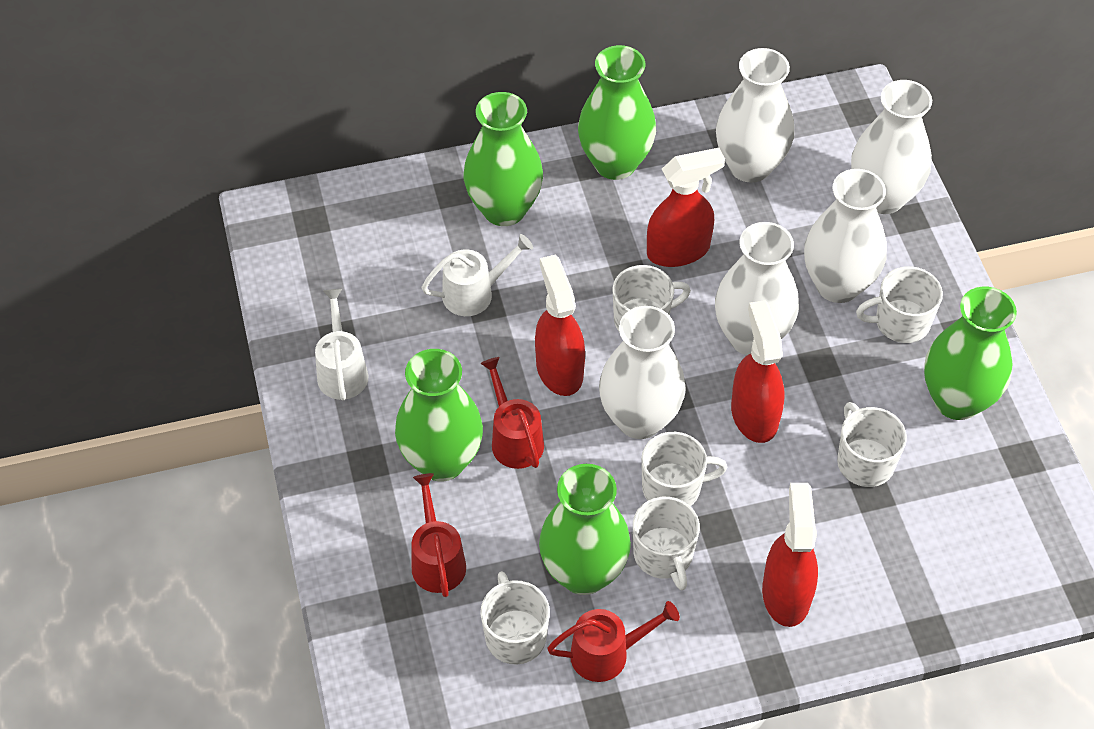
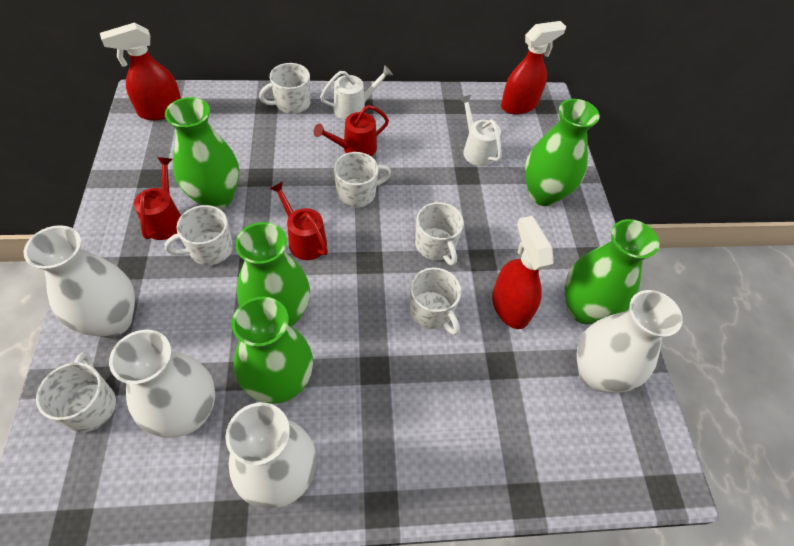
red spray bottle: 4 -> 3
white vase: 5 -> 4

